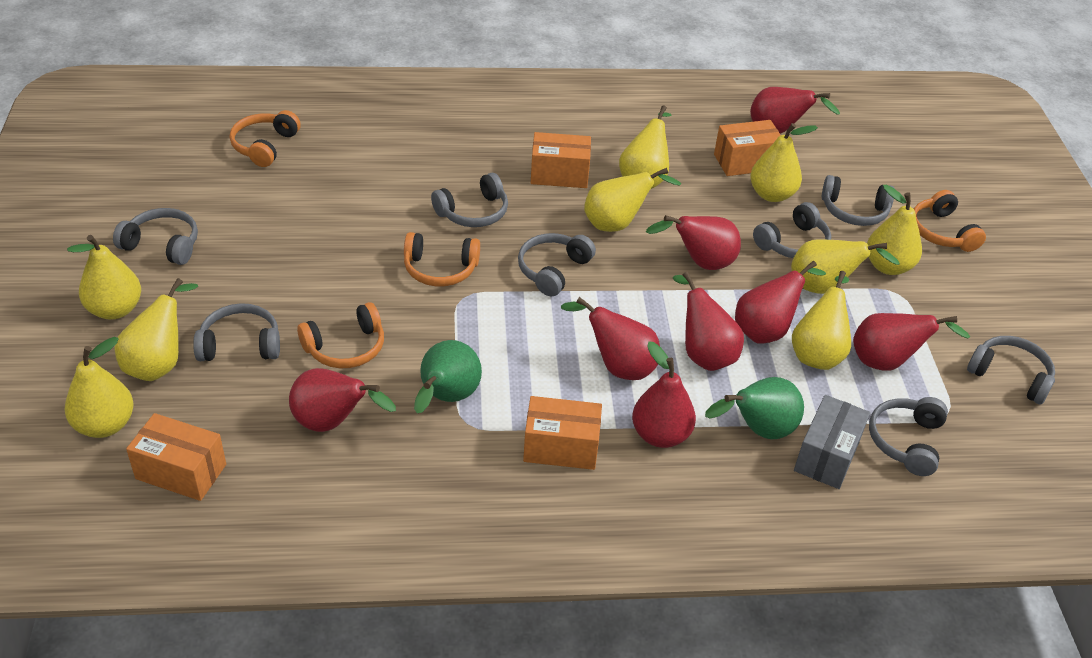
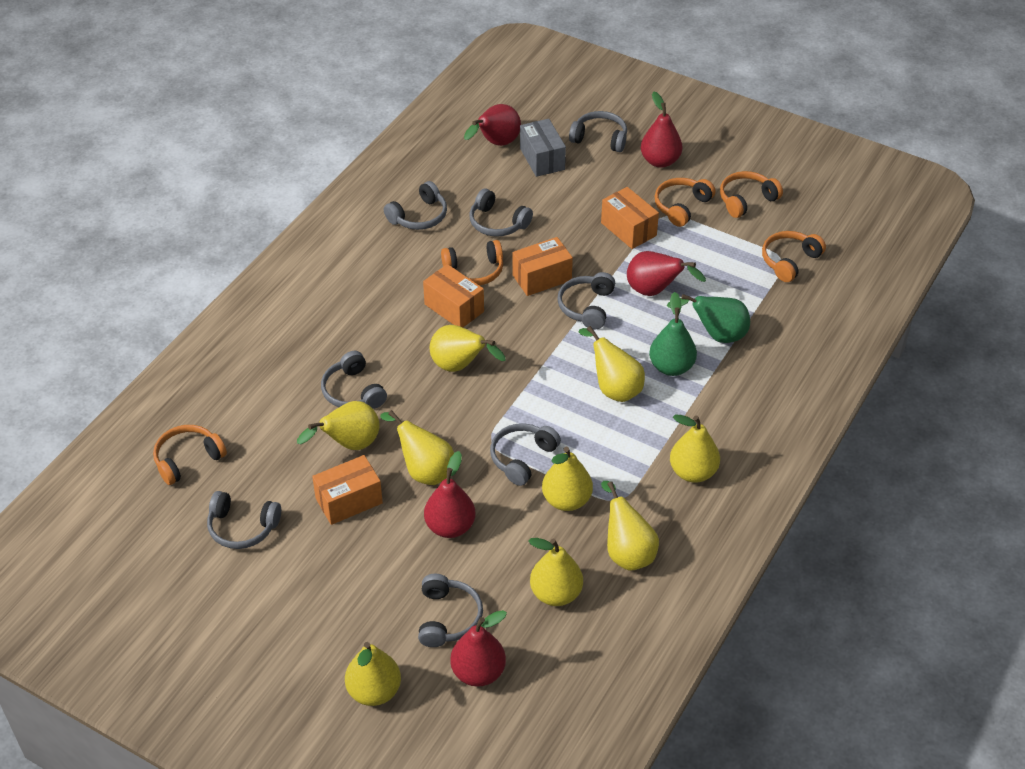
orange headphones: 4 -> 5
red pear: 8 -> 5

